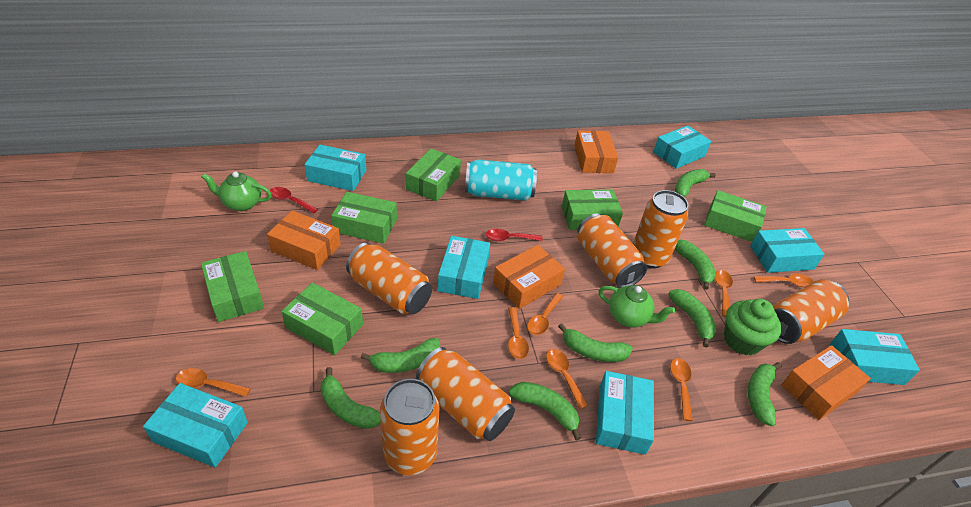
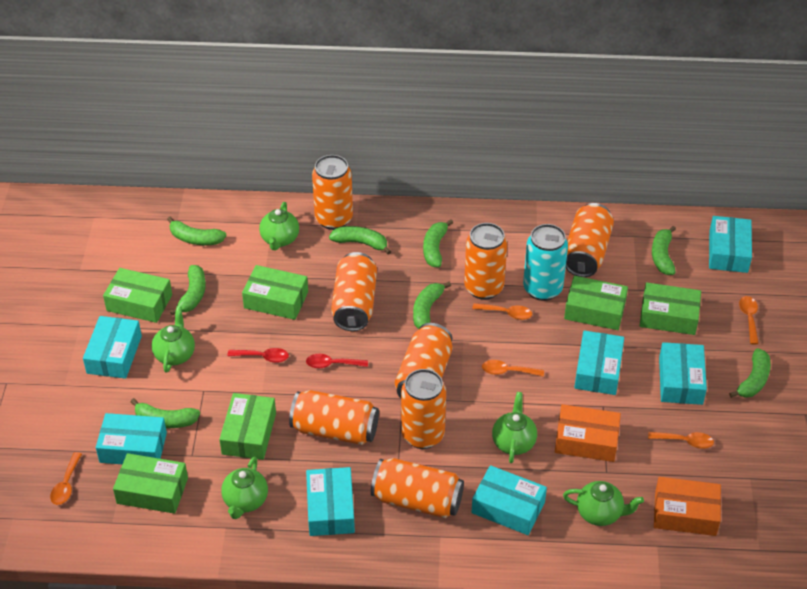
green cupcake: 1 -> 0
green teapot: 2 -> 5
orange box: 4 -> 2
orange can: 6 -> 8
orange spoon: 7 -> 5

